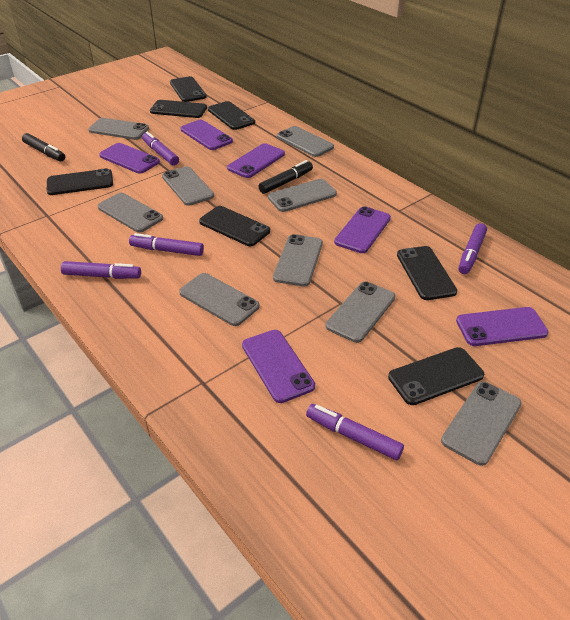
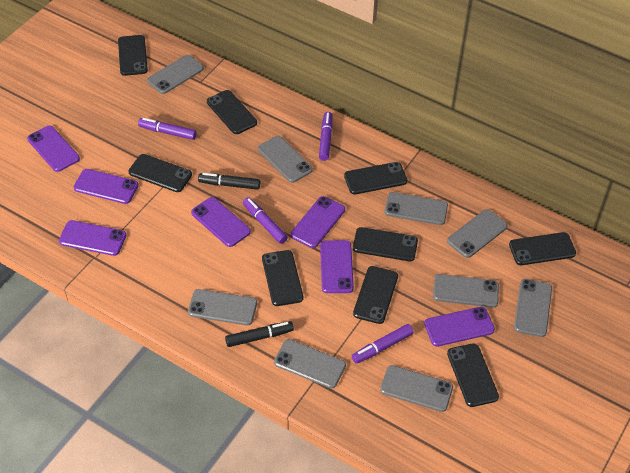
black phone: 7 -> 9
purple marker: 5 -> 4
purple phone: 6 -> 7

